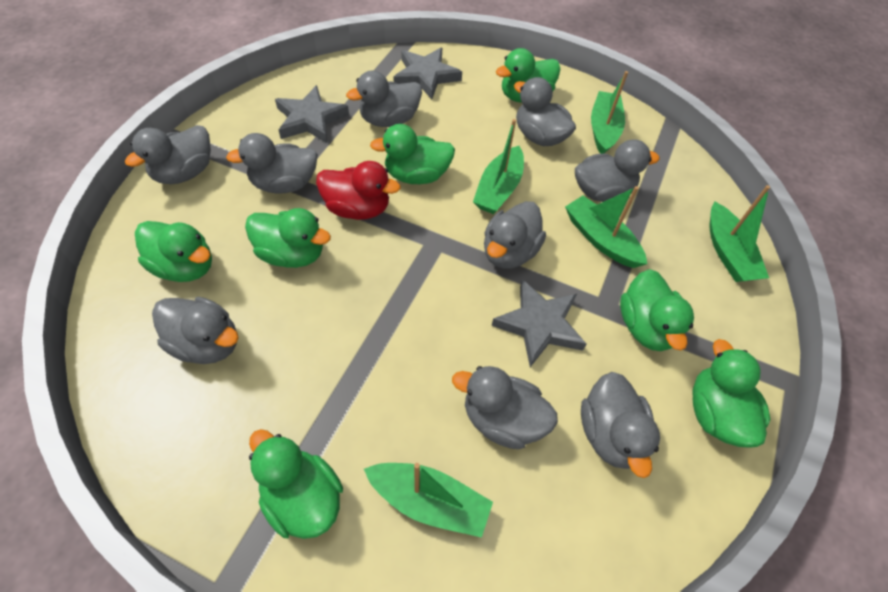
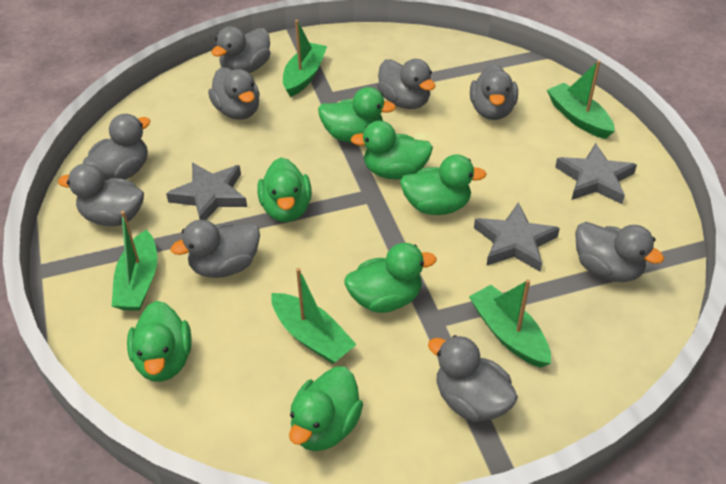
red duck: 1 -> 0

